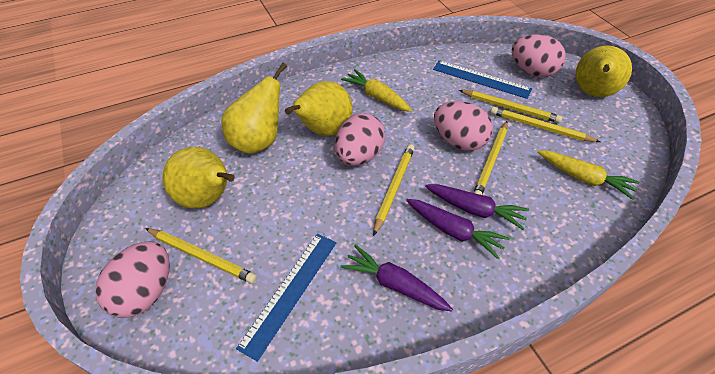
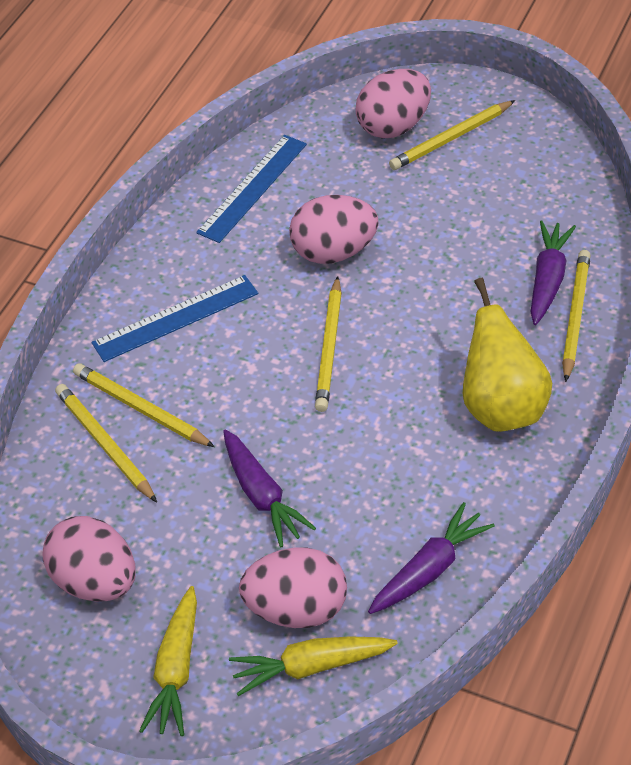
yellow pear: 4 -> 1

